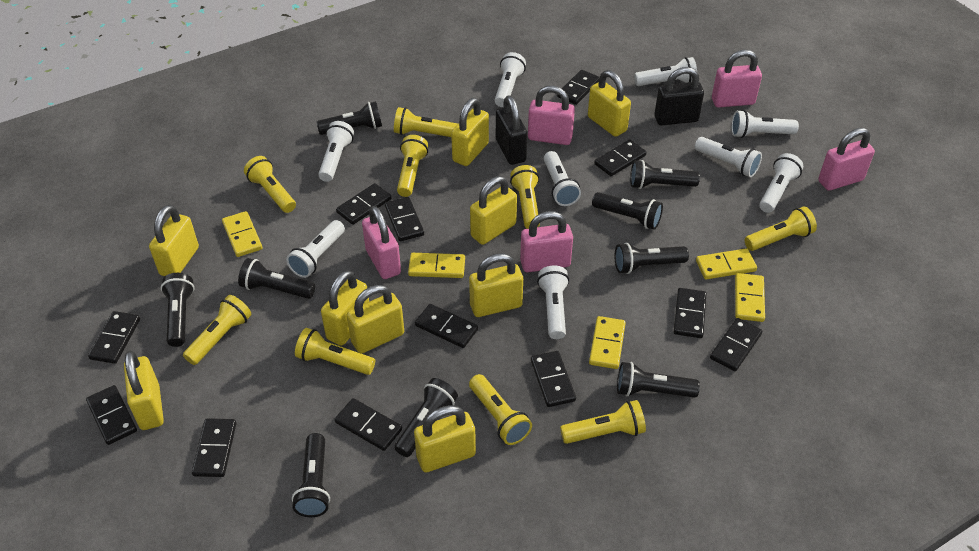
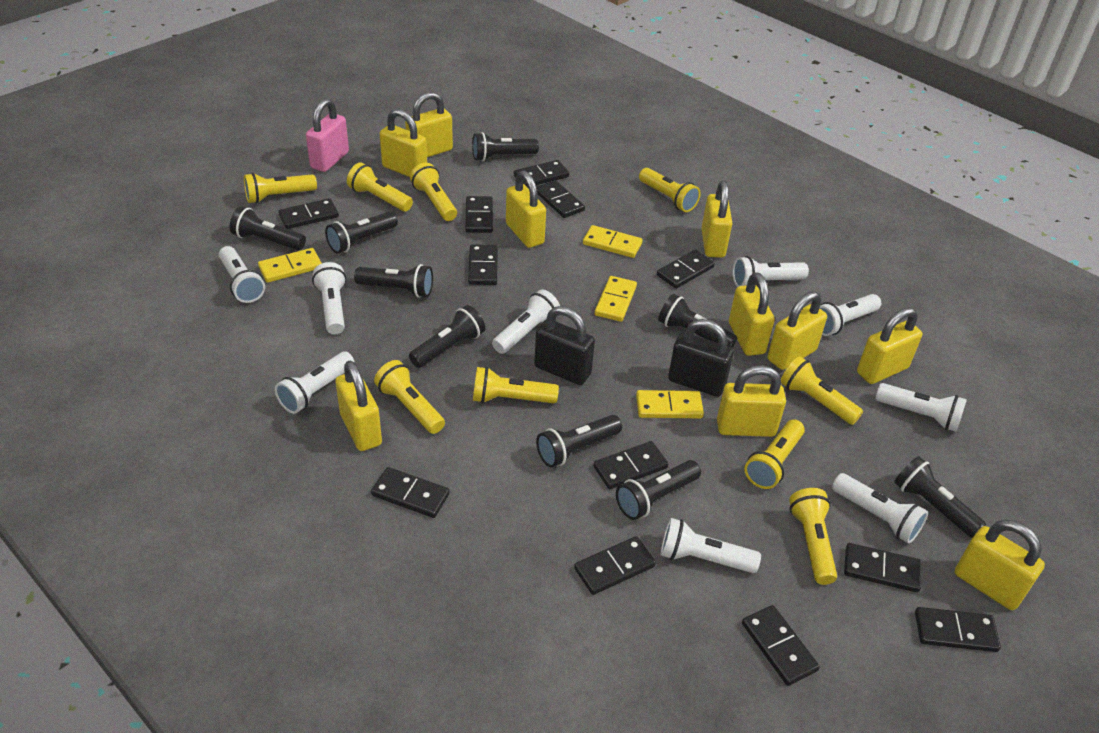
pink padlock: 5 -> 1
yellow domino: 5 -> 4
yellow padlock: 9 -> 10

